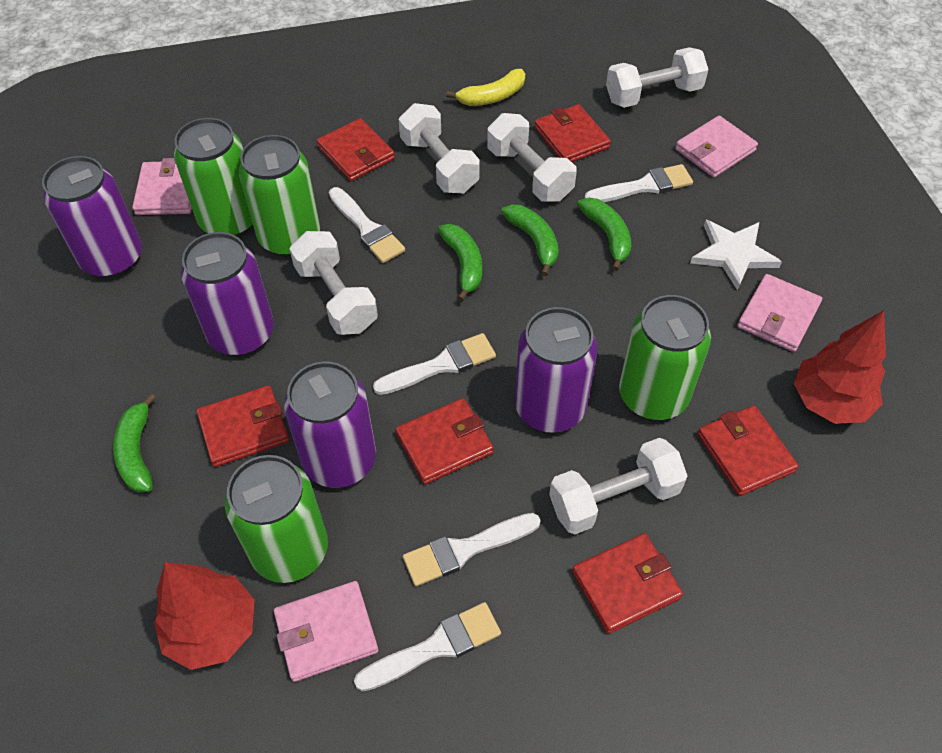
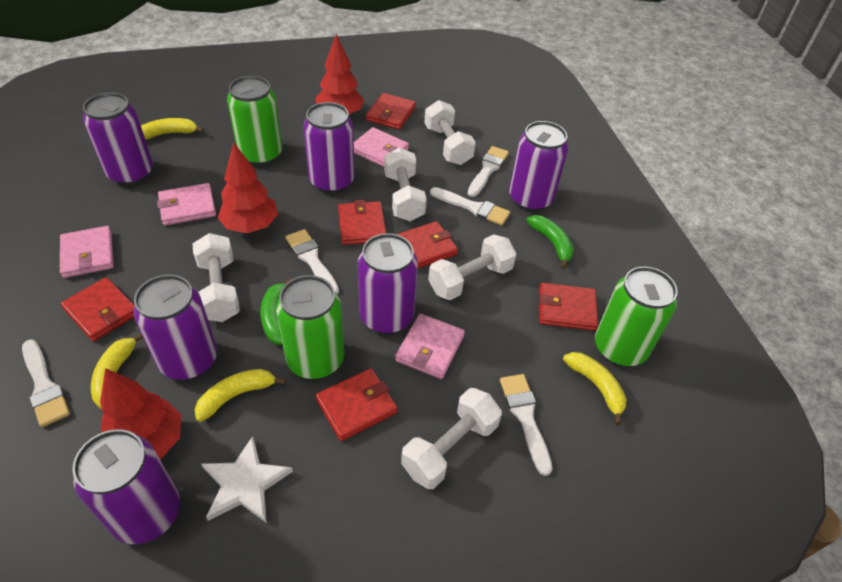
green banana: 4 -> 2
green can: 4 -> 3
purple can: 4 -> 6
red tree: 2 -> 3
yellow banana: 1 -> 4

